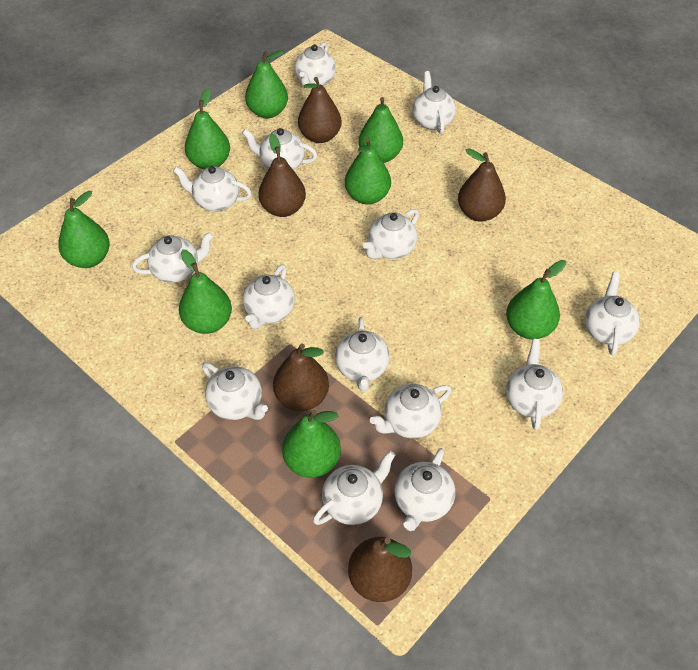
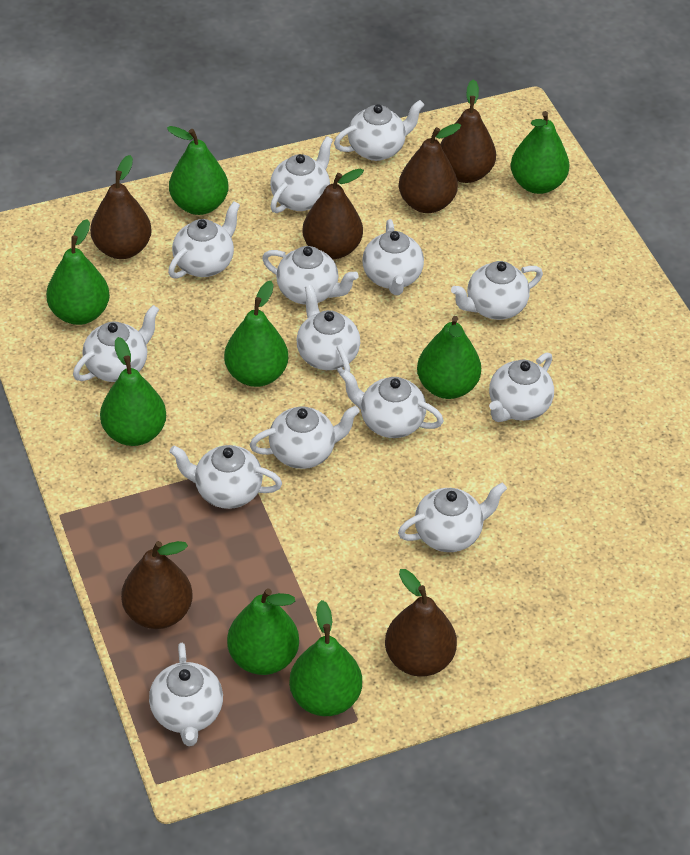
brown pear: 5 -> 6

